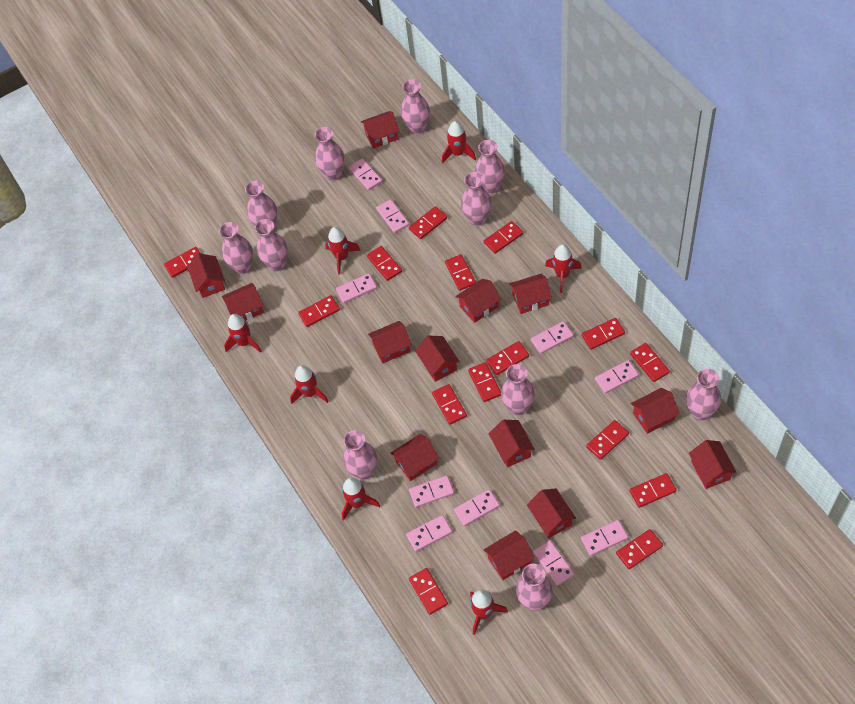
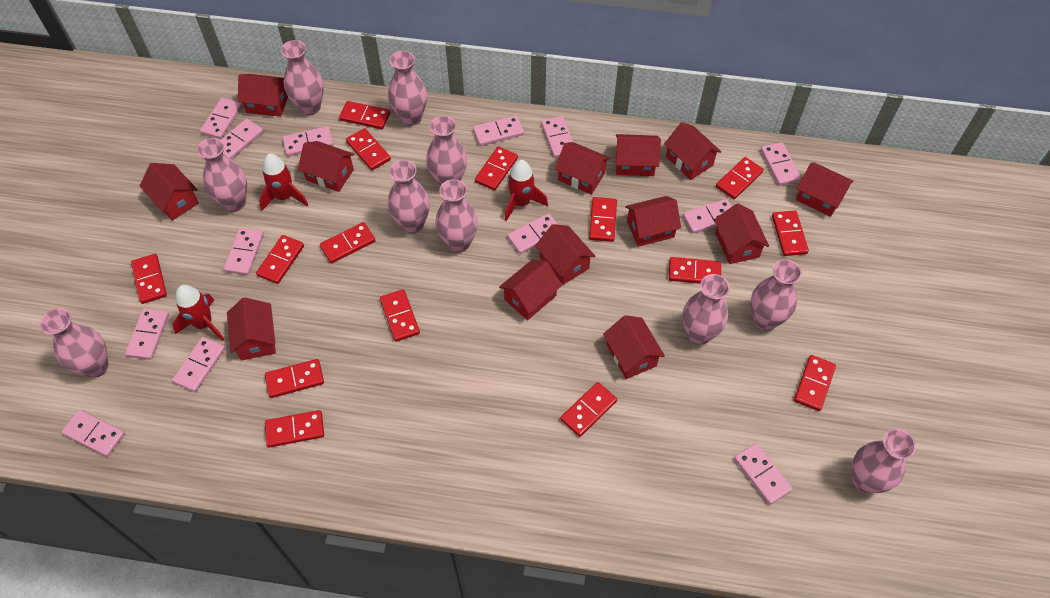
pink domino: 10 -> 13
pink vase: 11 -> 10
red rocket: 7 -> 3

